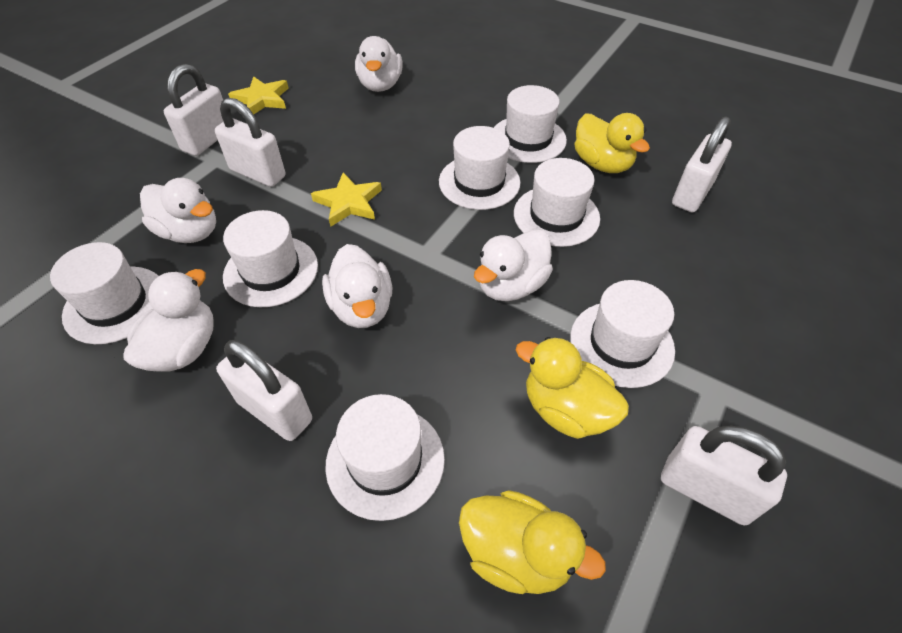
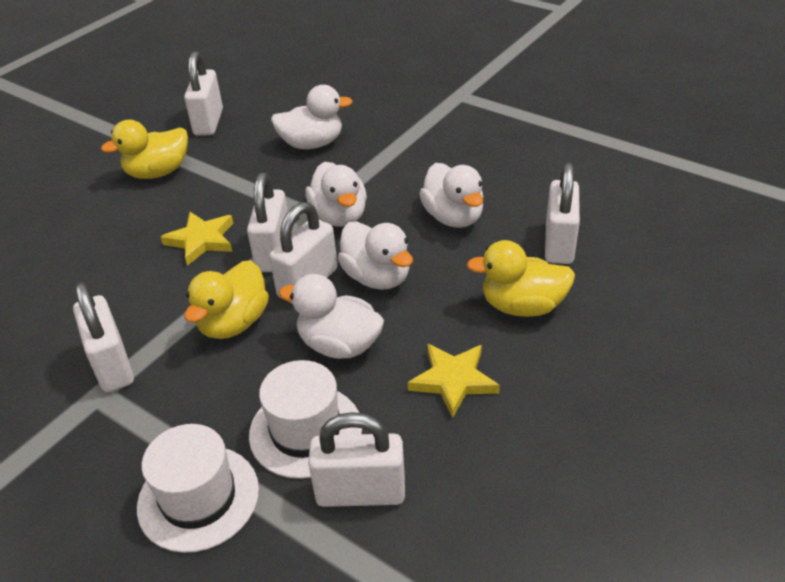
white hat: 7 -> 2
white padlock: 5 -> 6

